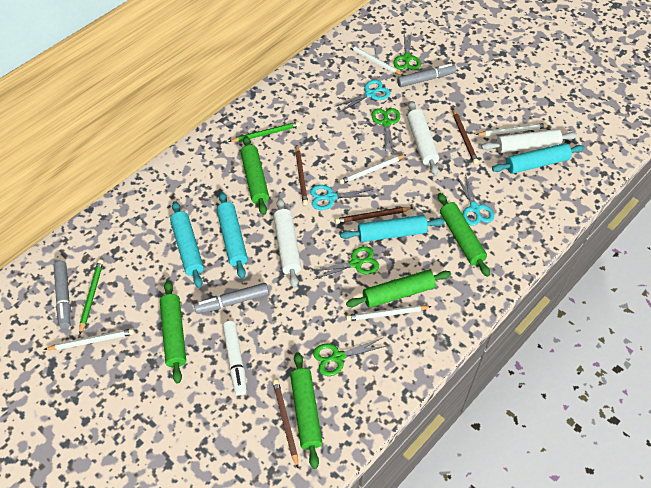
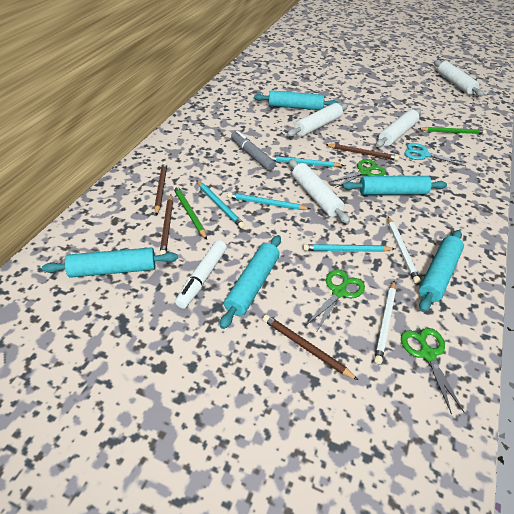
green rolling pin: 5 -> 0
green scissors: 4 -> 3
grey marker: 3 -> 1
turquoise pencil: 0 -> 4
turquoise rolling pin: 4 -> 5
turquoise scissors: 3 -> 1
white pencil: 5 -> 2
white rolling pin: 3 -> 4

